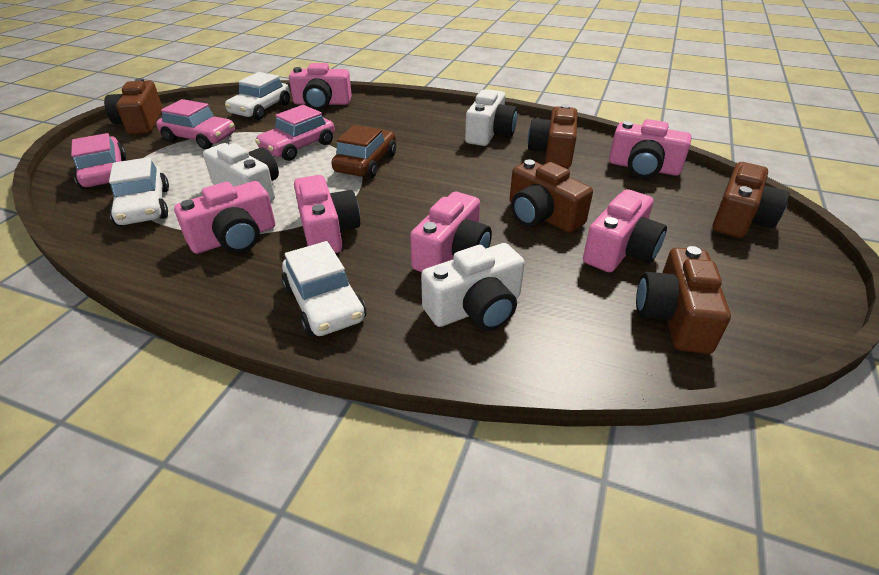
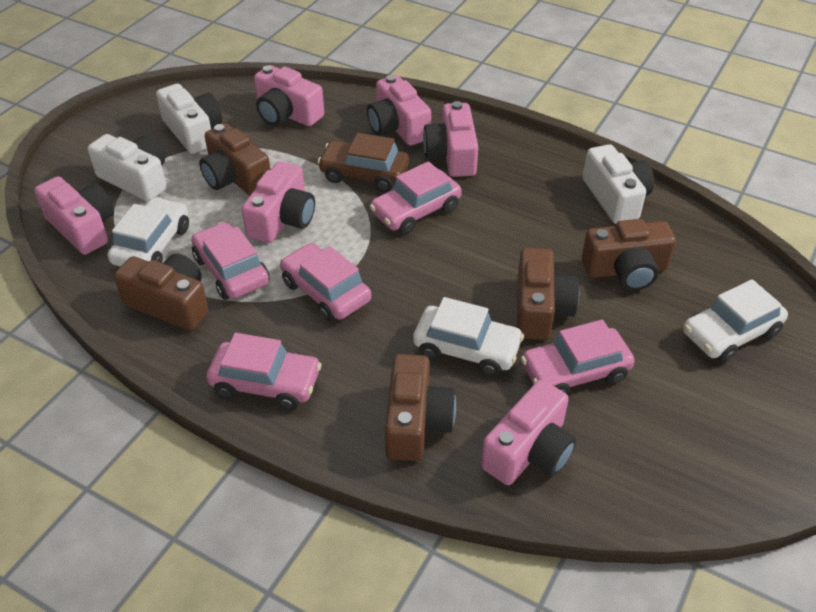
pink car: 3 -> 5

